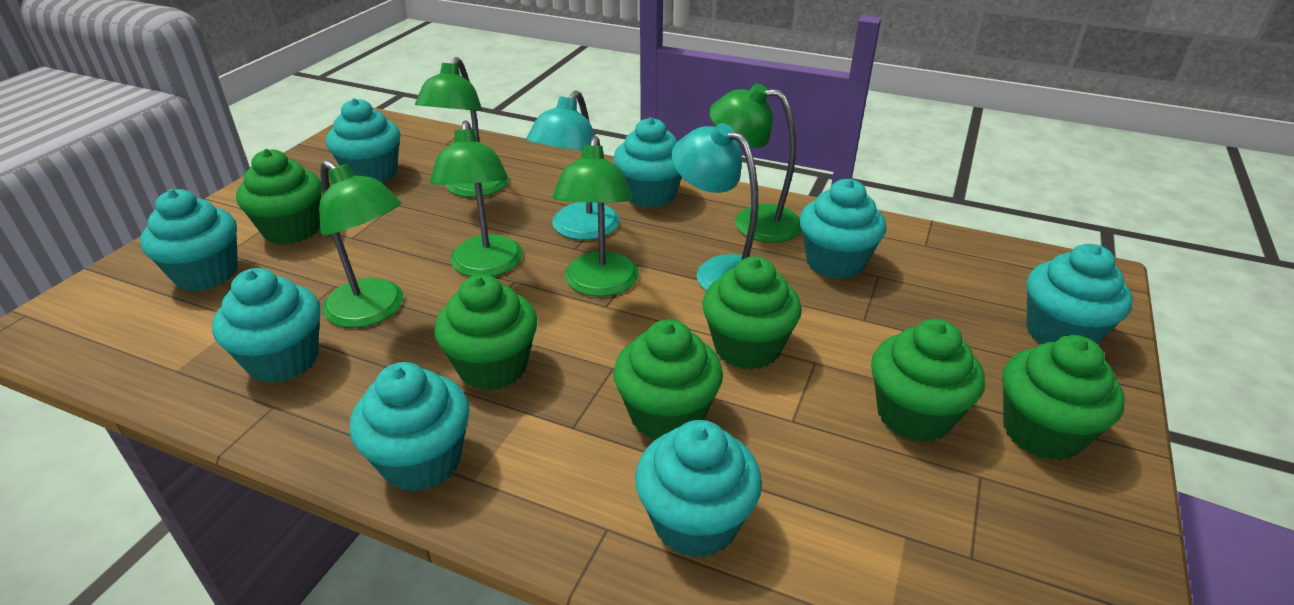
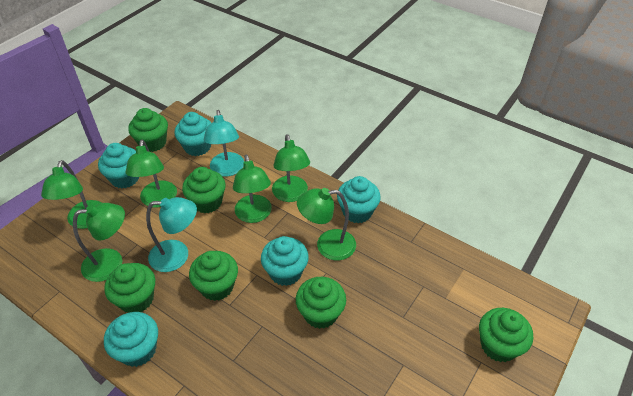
green lamp: 5 -> 6
turquoise cupcake: 8 -> 5

